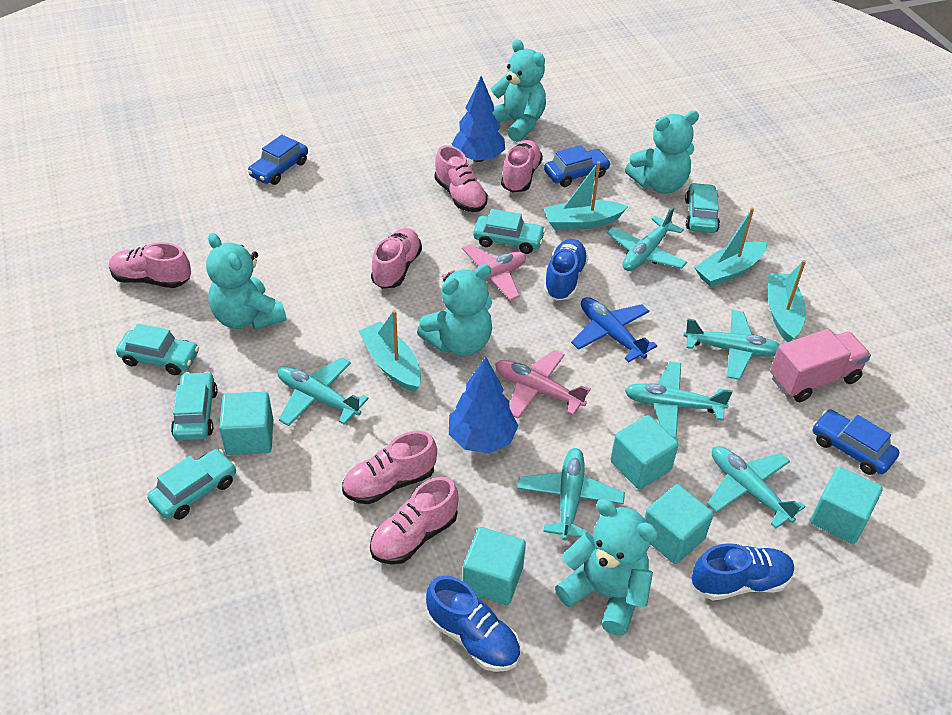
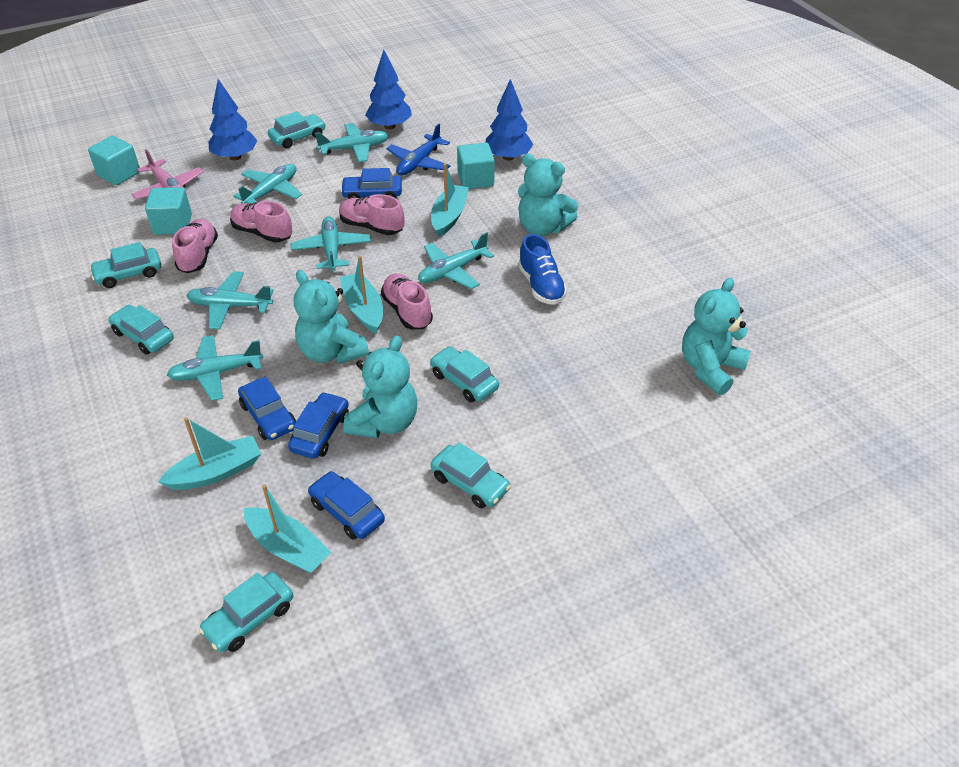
blue car: 3 -> 4
blue shoe: 3 -> 1
blue tree: 2 -> 3
pink plane: 2 -> 1
pink shoe: 6 -> 4
pink truck: 1 -> 0
turquoise car: 5 -> 6
turquoise cube: 5 -> 3
turquoise teddy bear: 5 -> 4

